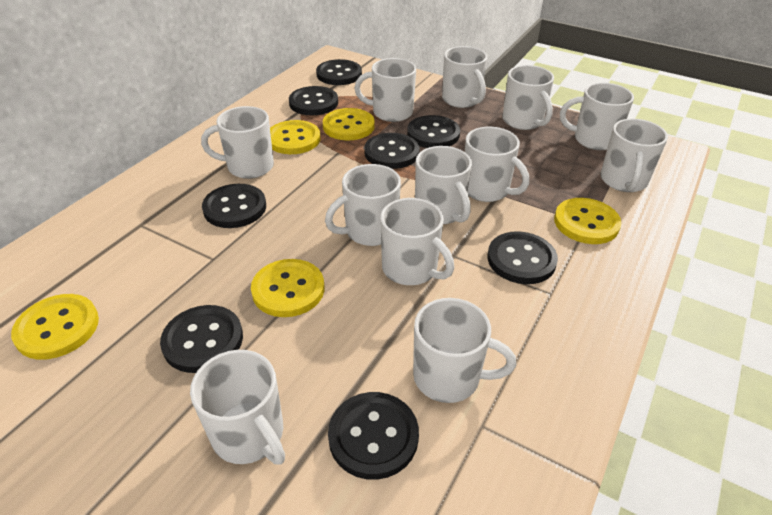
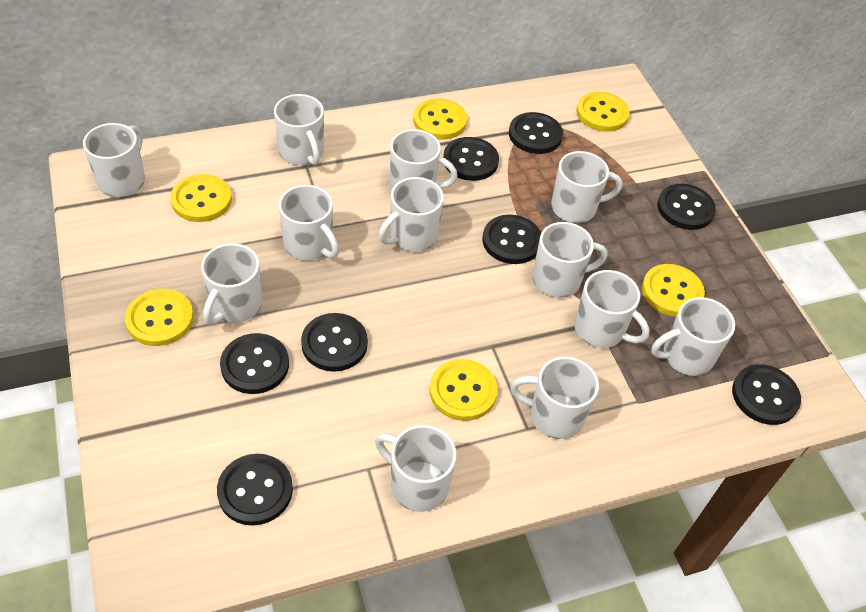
yellow button: 5 -> 6

